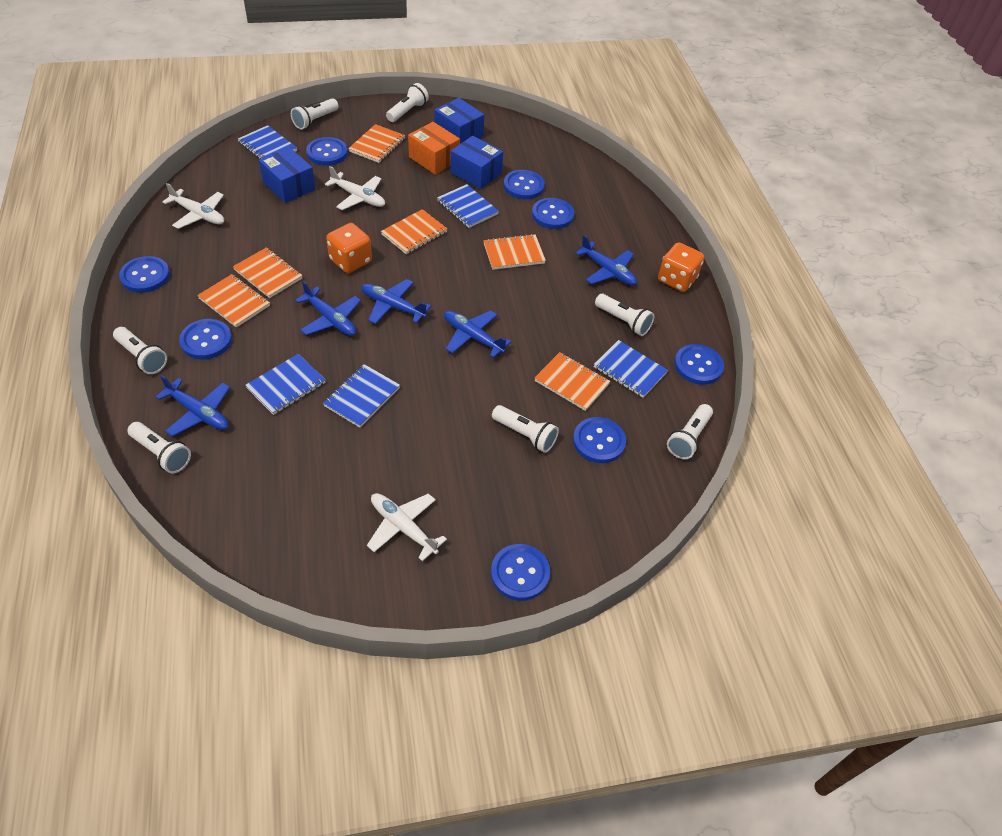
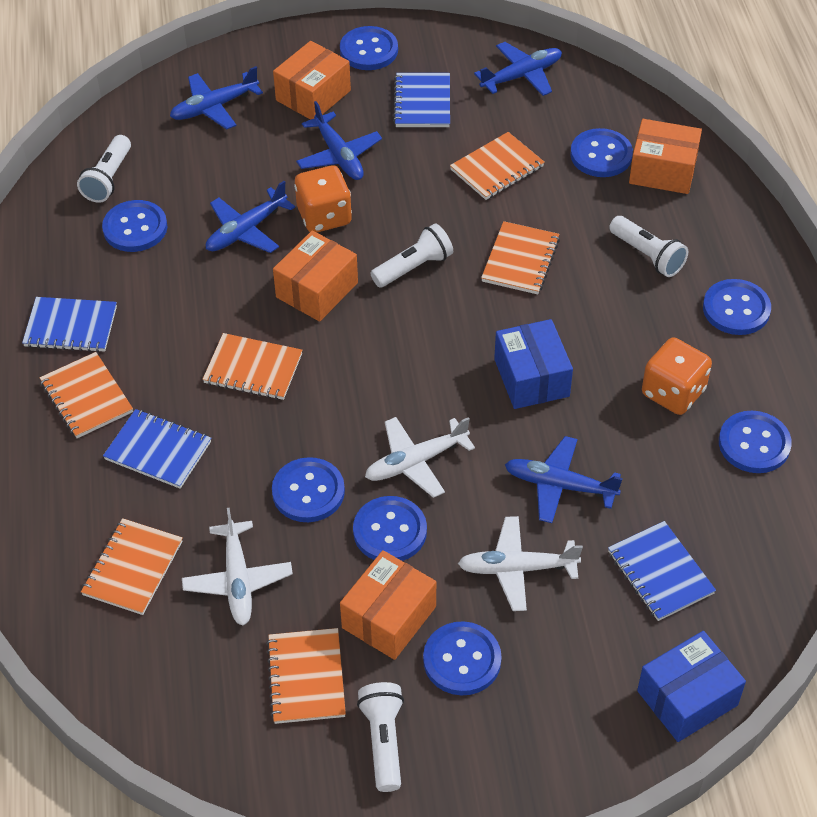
blue box: 3 -> 2
blue notebook: 5 -> 4
orange box: 1 -> 4
white flashlight: 7 -> 4

